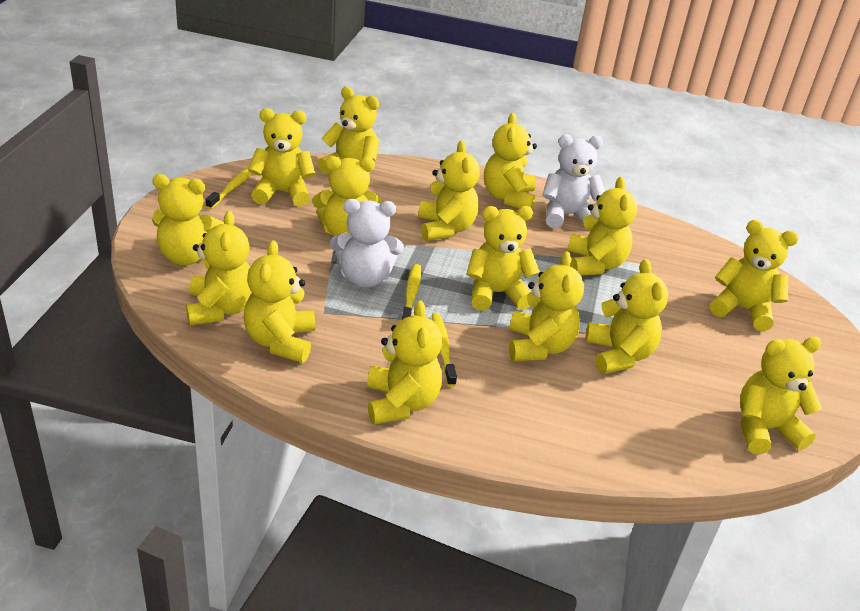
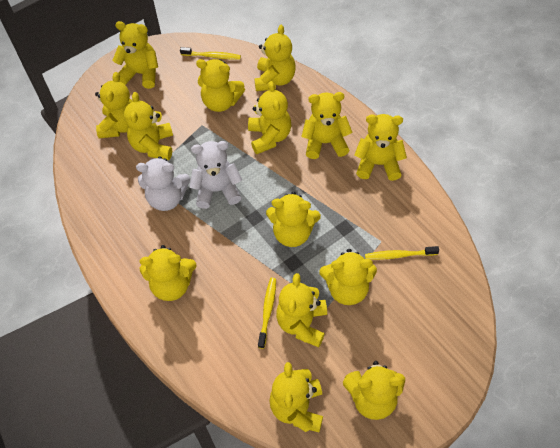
yellow teddy bear: 15 -> 14

